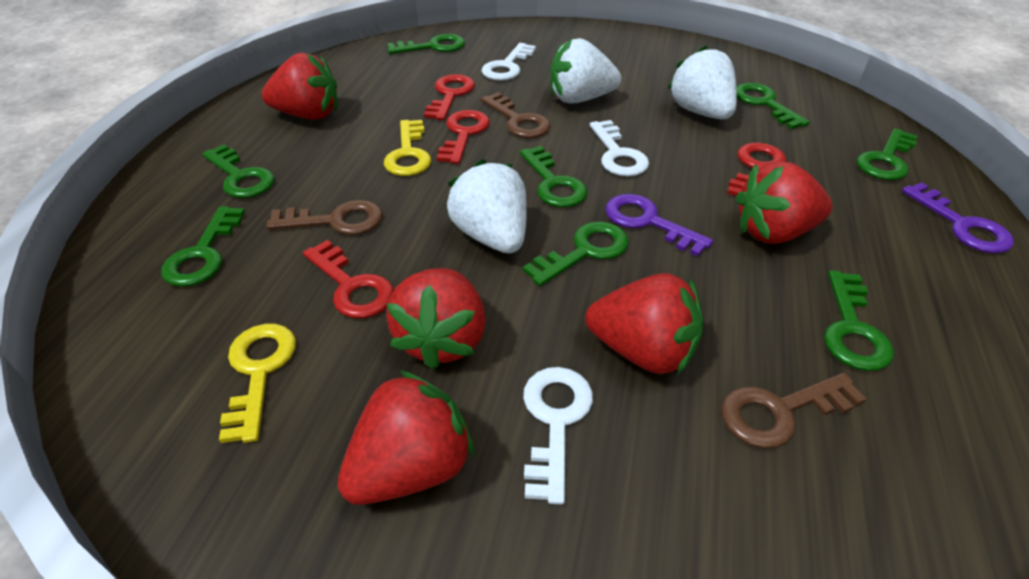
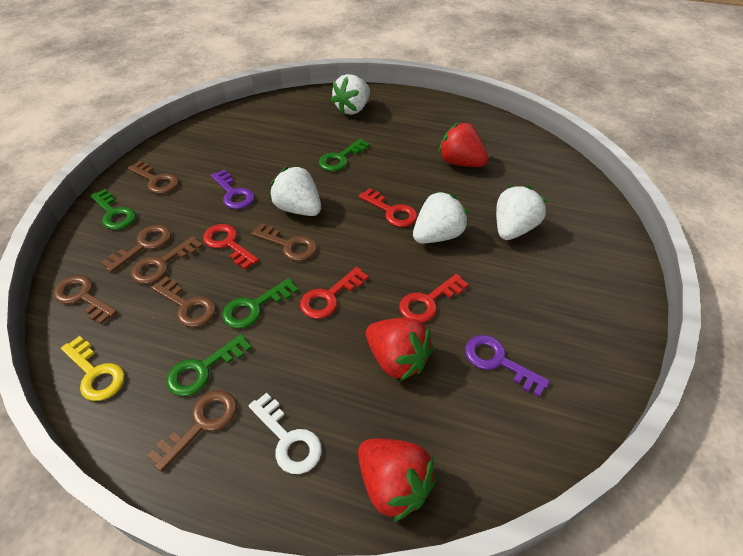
brown key: 3 -> 7
green key: 8 -> 4
red strawberry: 5 -> 3
white key: 3 -> 1
white strawberry: 3 -> 4
yellow key: 2 -> 1

